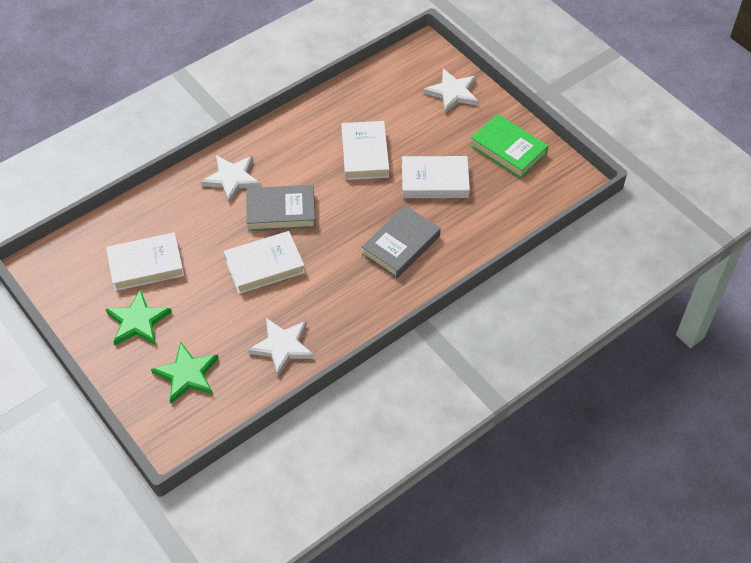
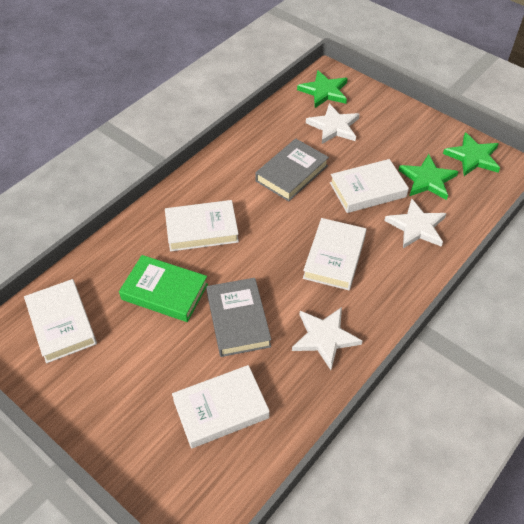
green star: 2 -> 3
white book: 4 -> 5

